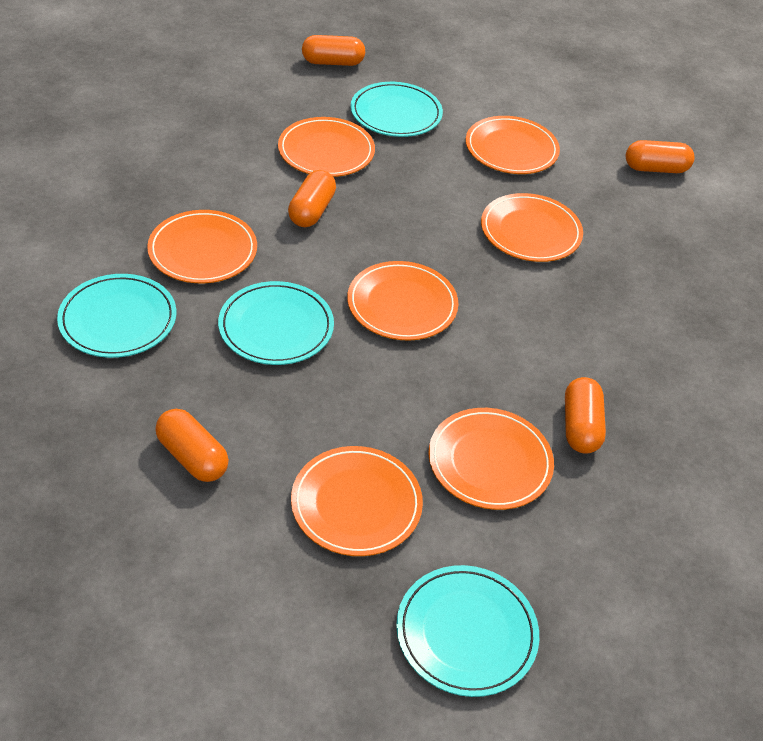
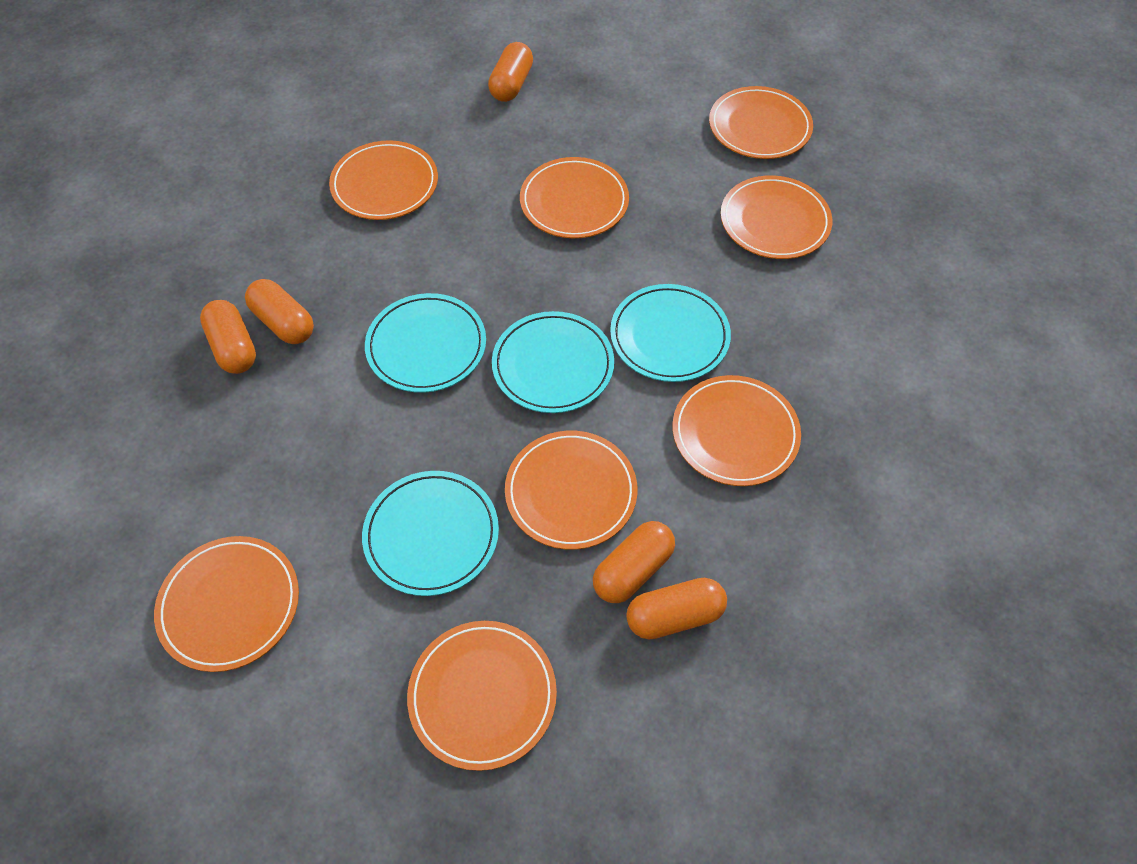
orange plate: 7 -> 8

